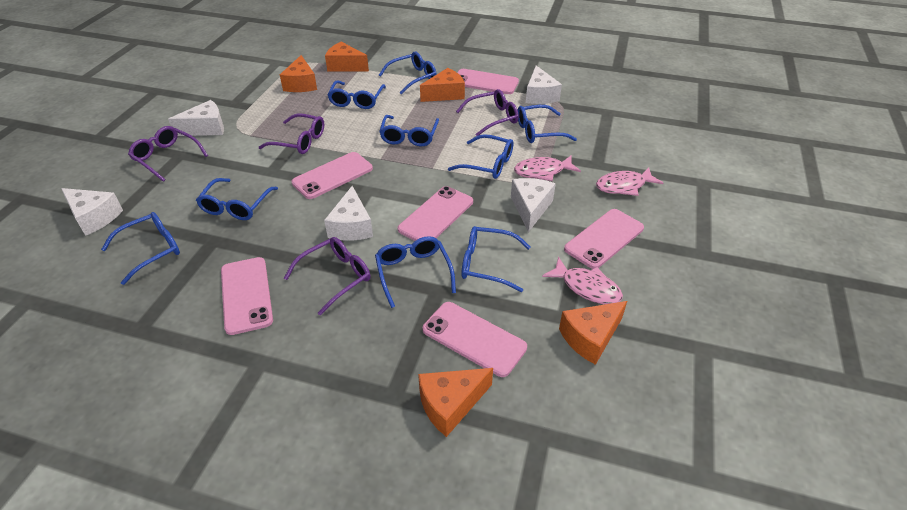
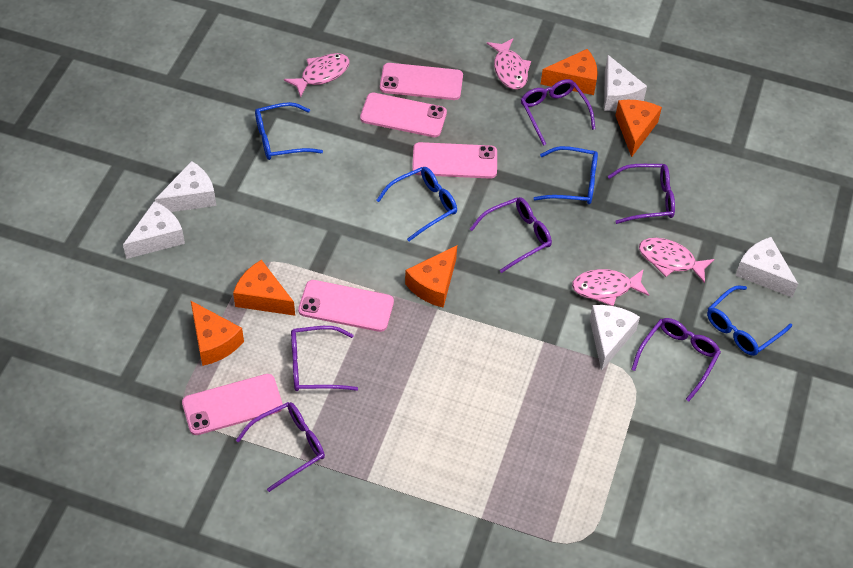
blue glasses: 9 -> 4
pink fish: 3 -> 4
pink phone: 6 -> 5
purple glasses: 4 -> 6

